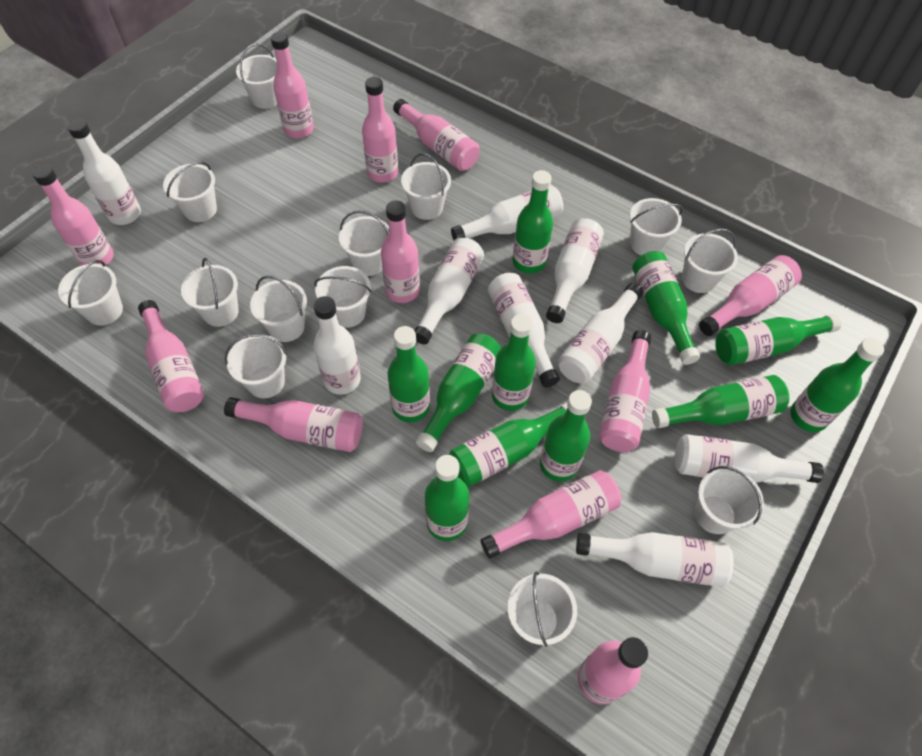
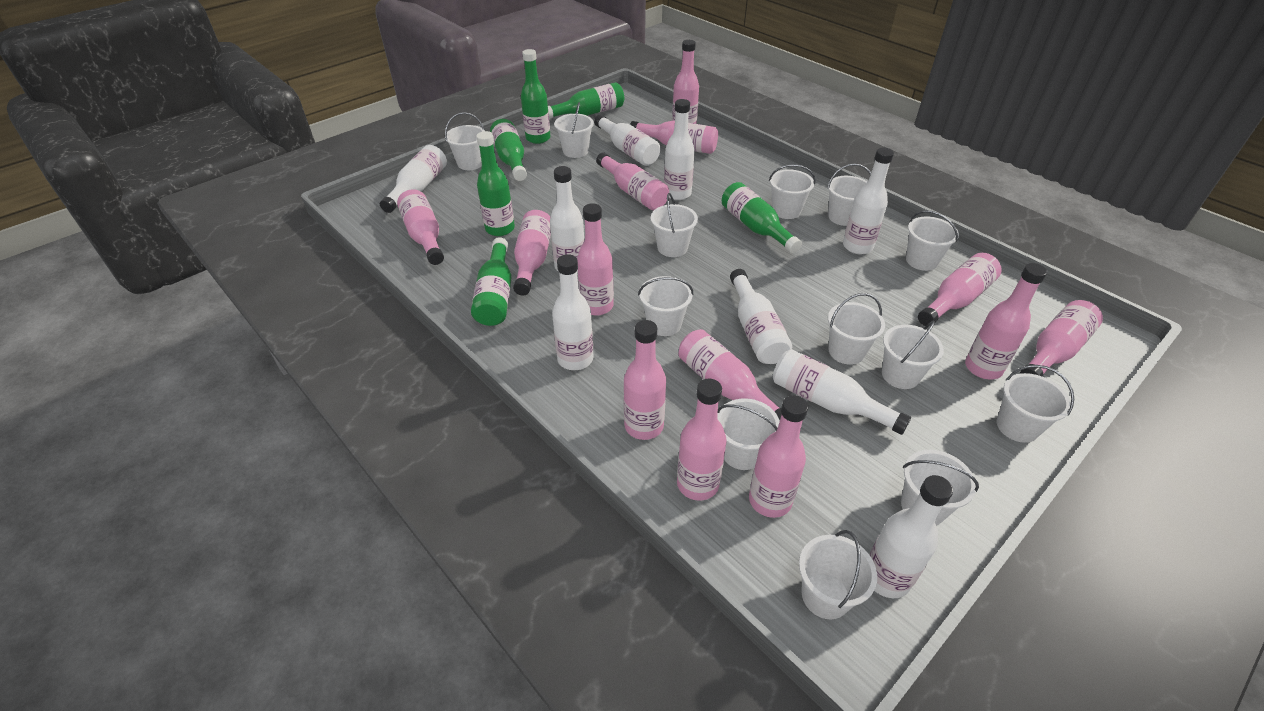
green bottle: 11 -> 6
pink bottle: 11 -> 13

